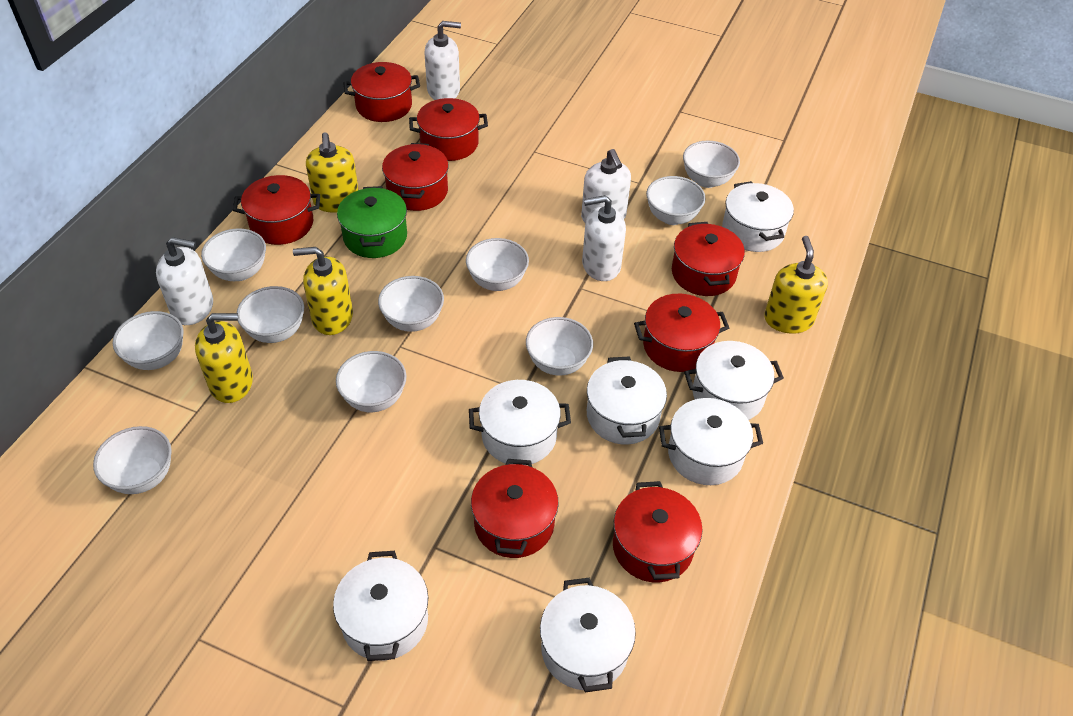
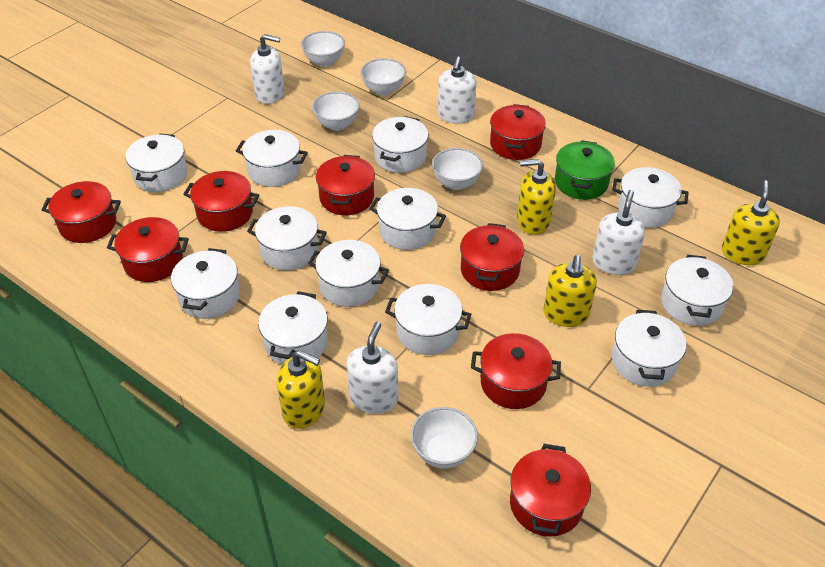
white bowl: 10 -> 5
white pot: 7 -> 12

